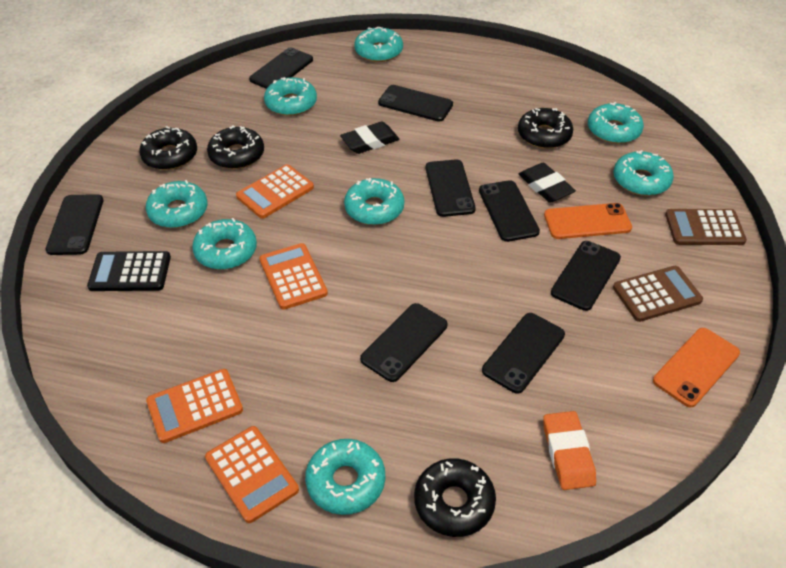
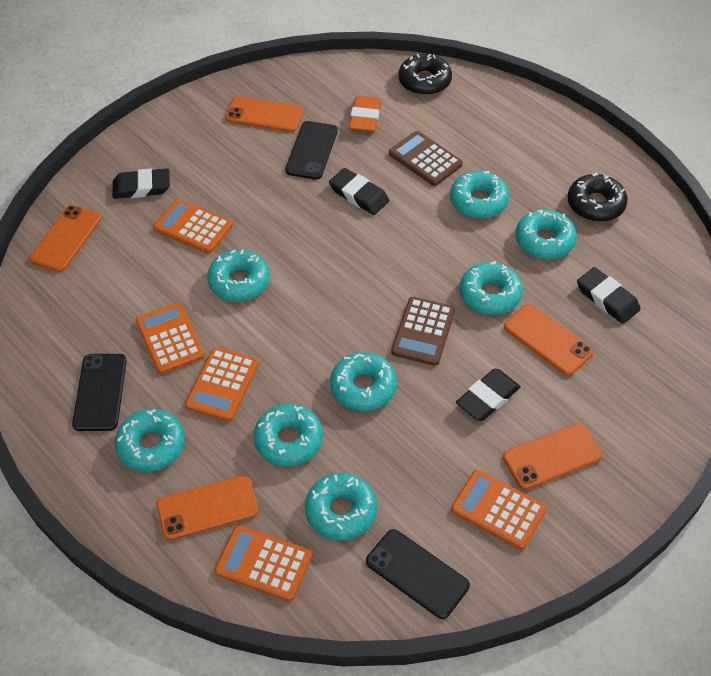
black calculator: 1 -> 0
black donut: 4 -> 2
black eraser: 2 -> 4
black phone: 8 -> 3
orange calculator: 4 -> 5
orange phone: 2 -> 5

